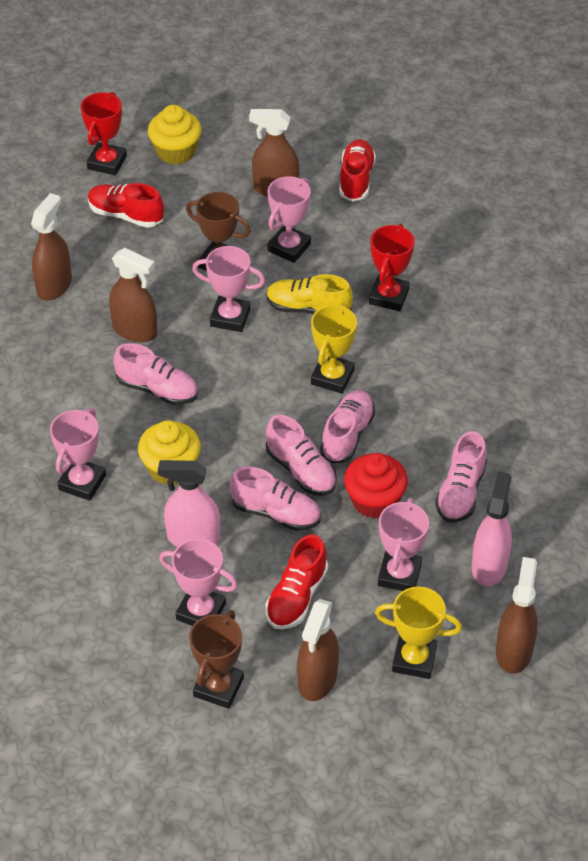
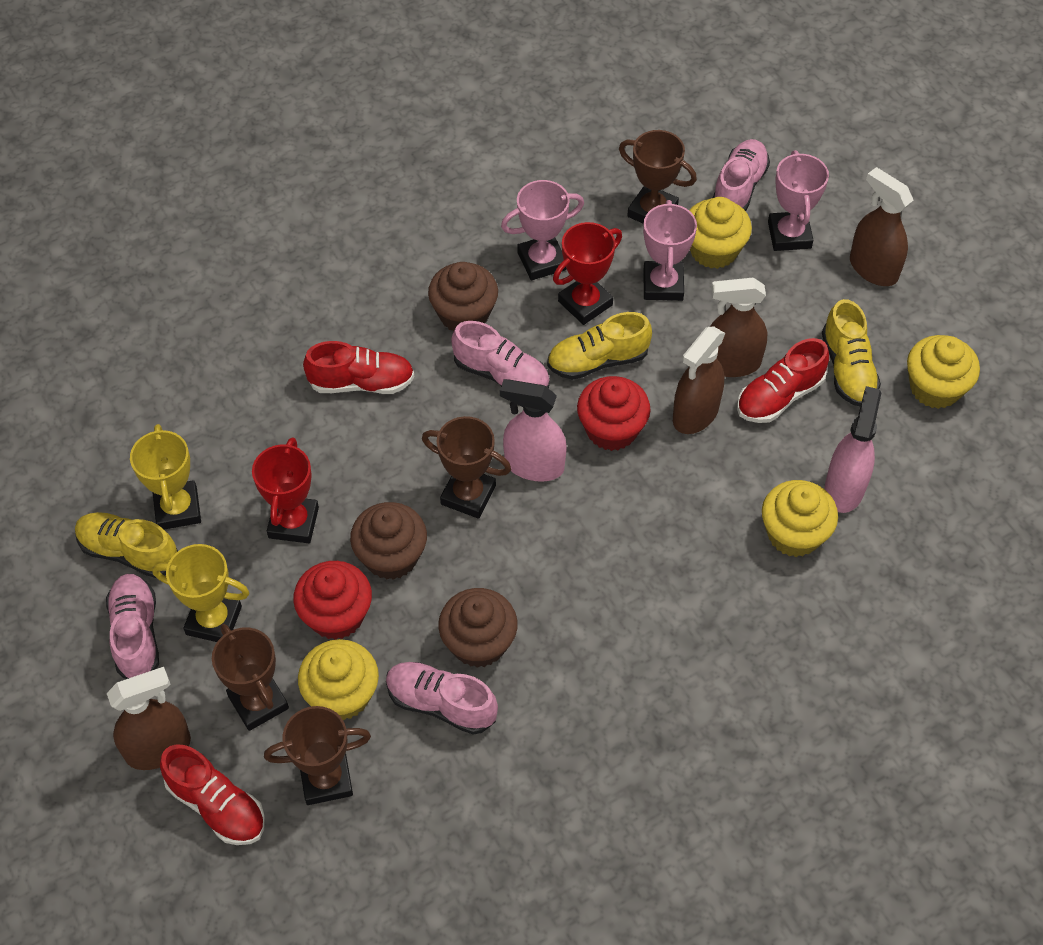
brown cupcake: 0 -> 3
brown spray bottle: 5 -> 4
brown trophy: 2 -> 4
pink shoe: 5 -> 4
pink trophy: 5 -> 3
red cupcake: 1 -> 2
yellow cupcake: 2 -> 4
yellow shoe: 1 -> 3

